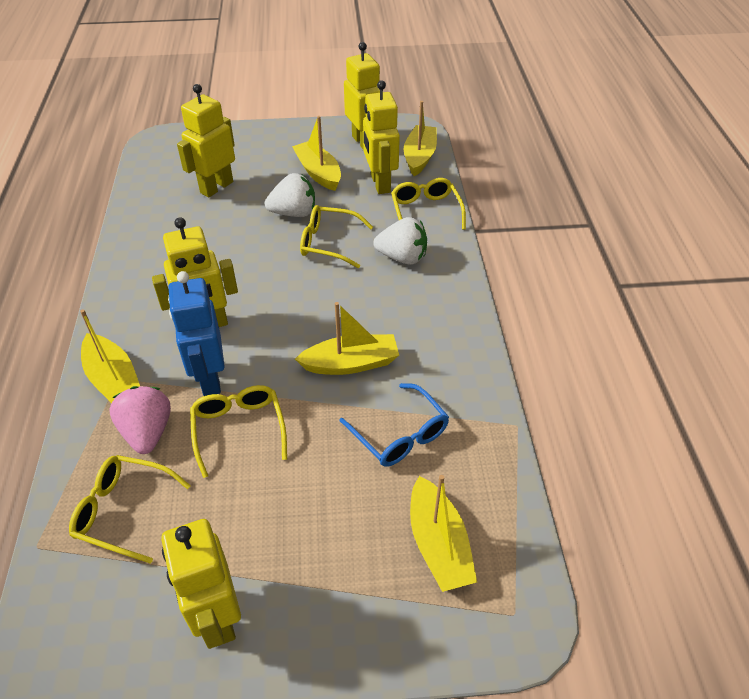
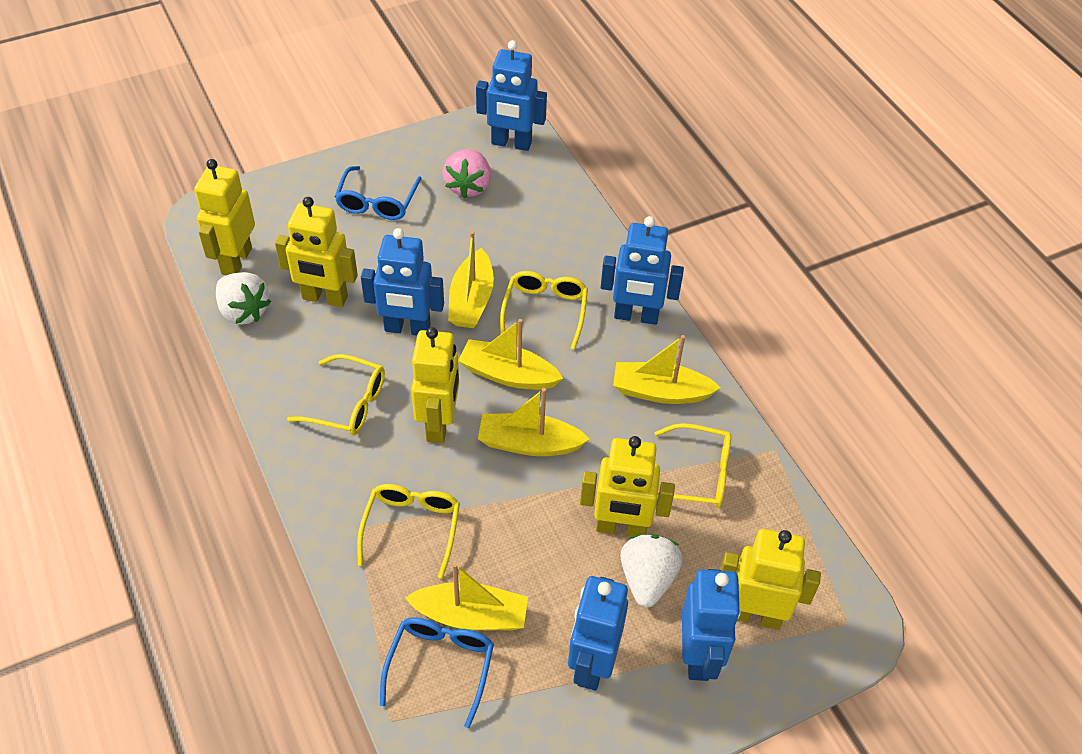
blue glasses: 1 -> 2
blue robot: 1 -> 5

